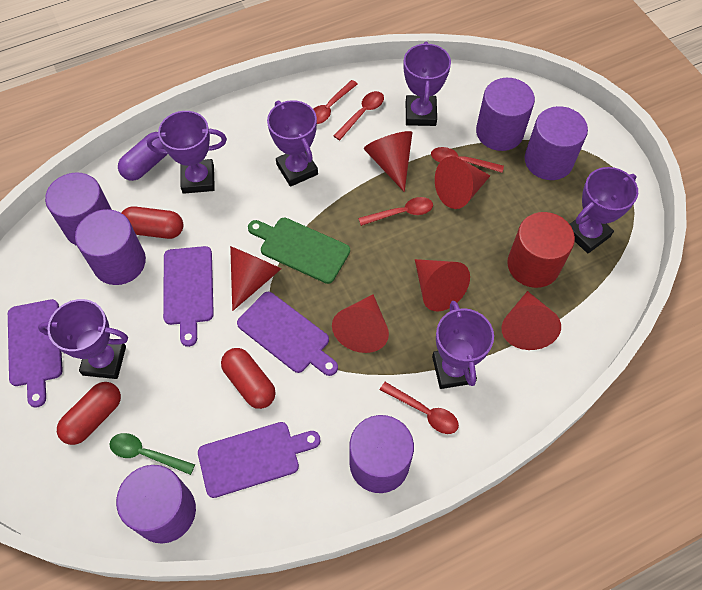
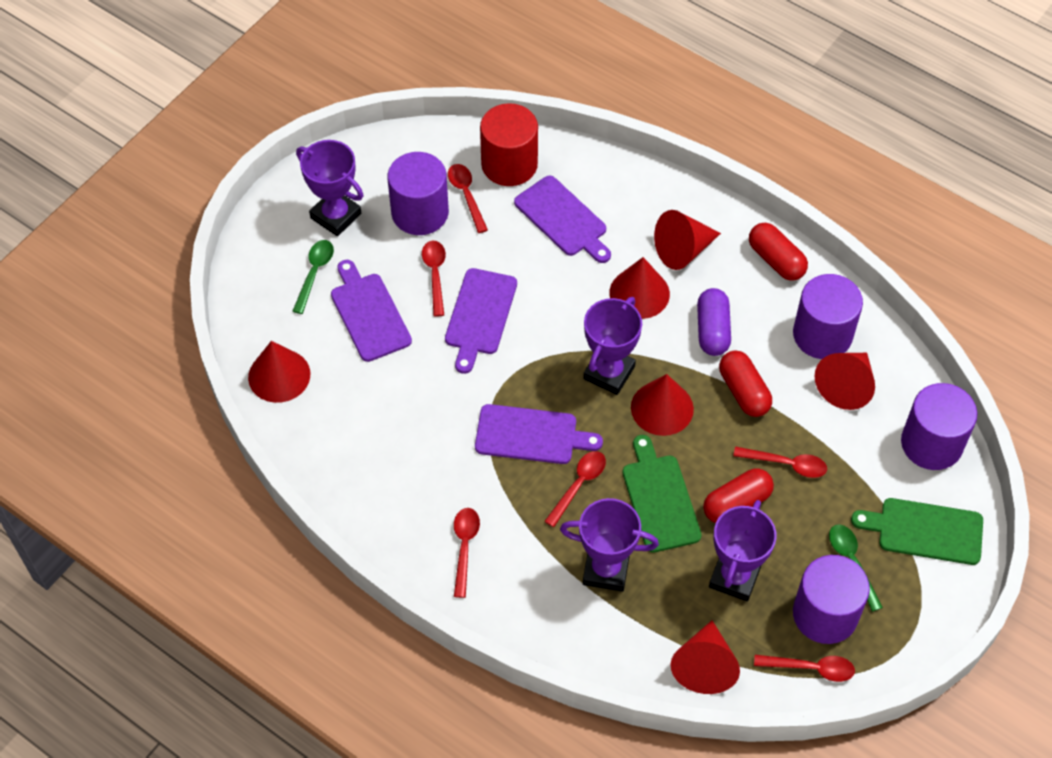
green cutting board: 1 -> 2
green spoon: 1 -> 2
purple cylinder: 6 -> 4
purple trophy: 6 -> 4
red spoon: 5 -> 6

